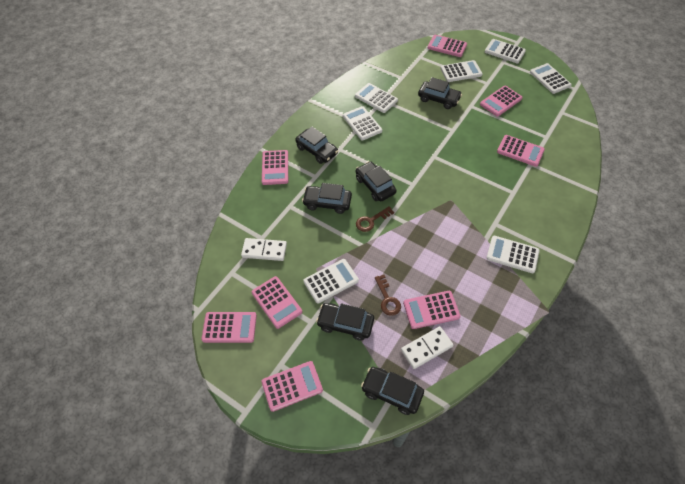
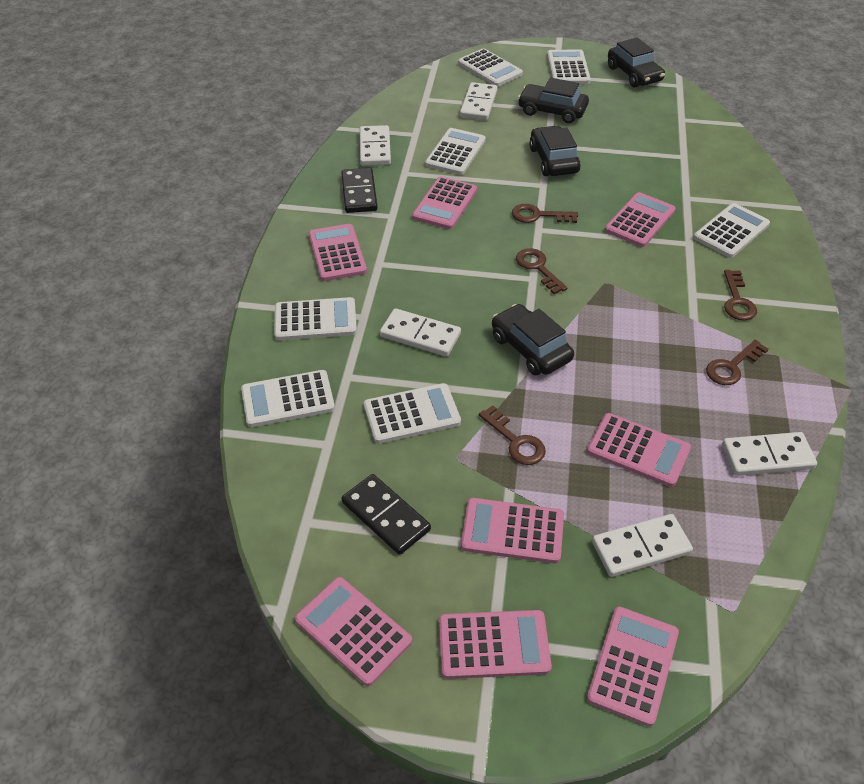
black car: 6 -> 4
black domino: 0 -> 2
brown key: 2 -> 5
white domino: 2 -> 5

